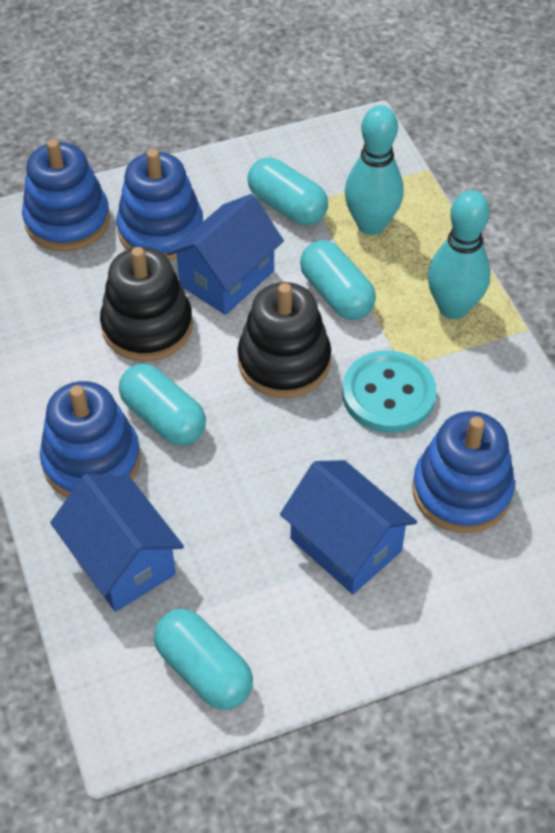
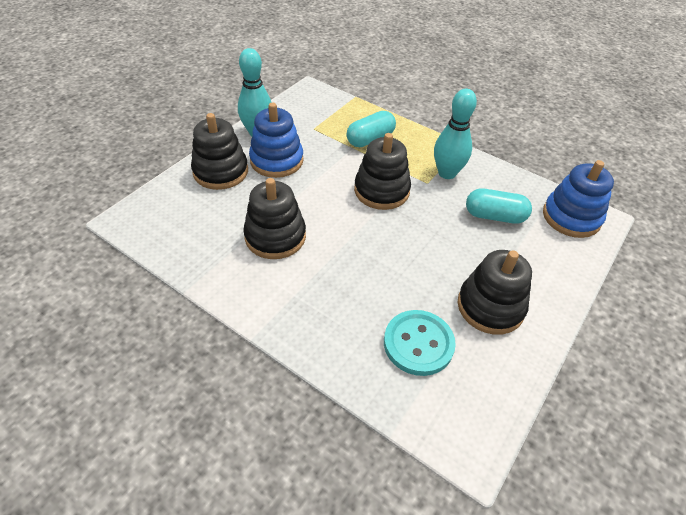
black stacking toy: 2 -> 4
blue house: 3 -> 0
blue stacking toy: 4 -> 2
turquoise capsule: 4 -> 2

